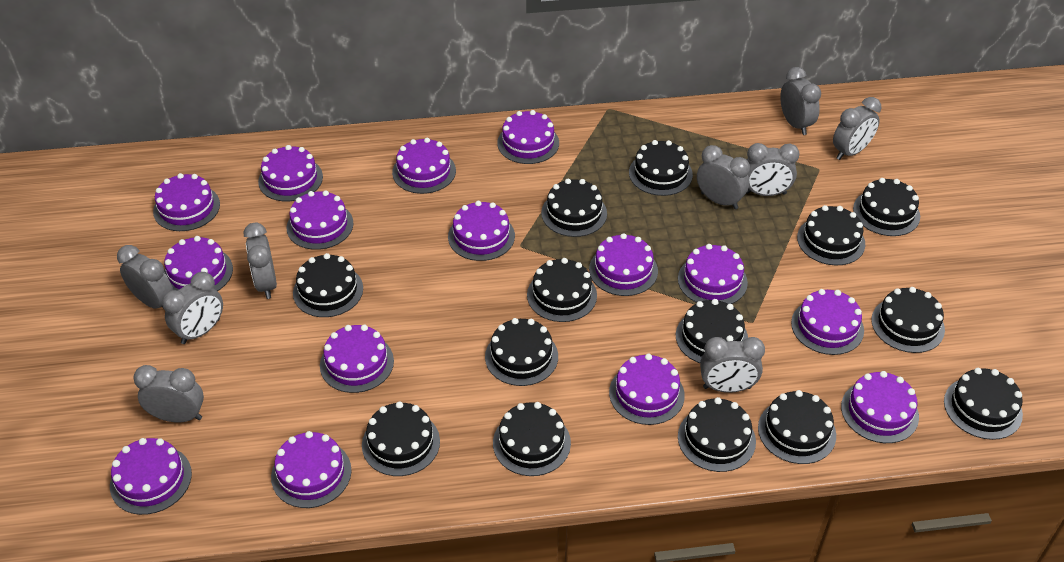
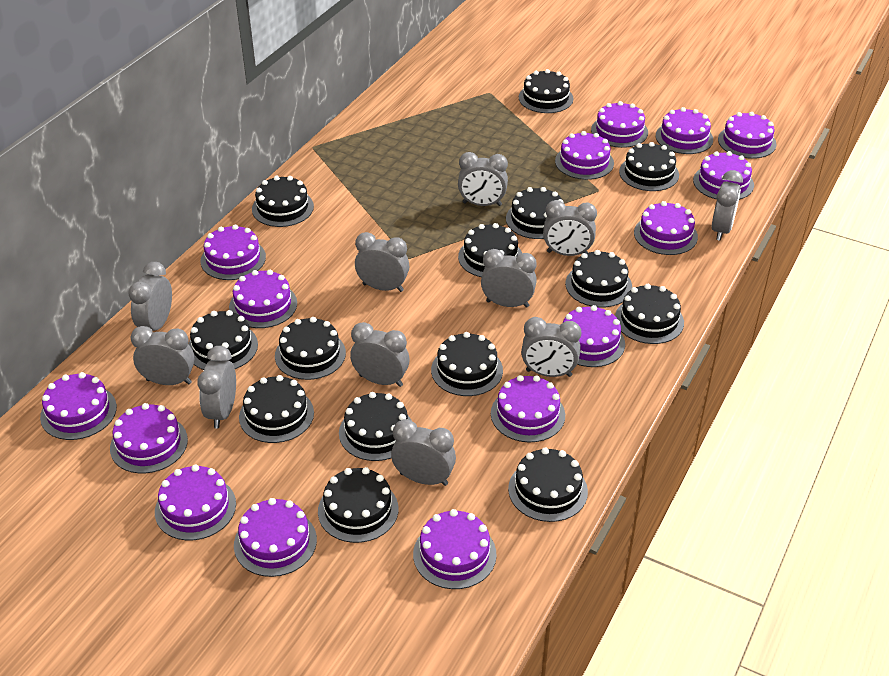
grey clock: 9 -> 11

